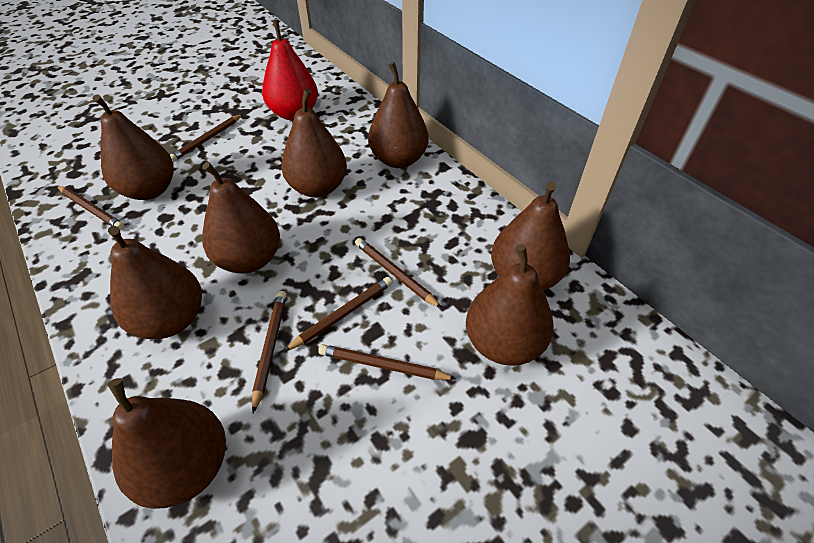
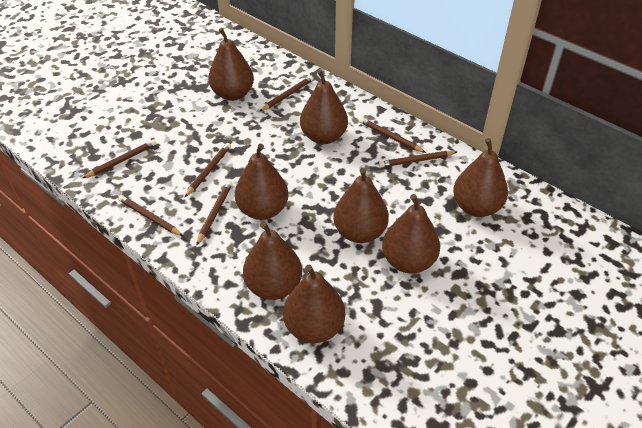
brown pencil: 6 -> 7
red pear: 1 -> 0

